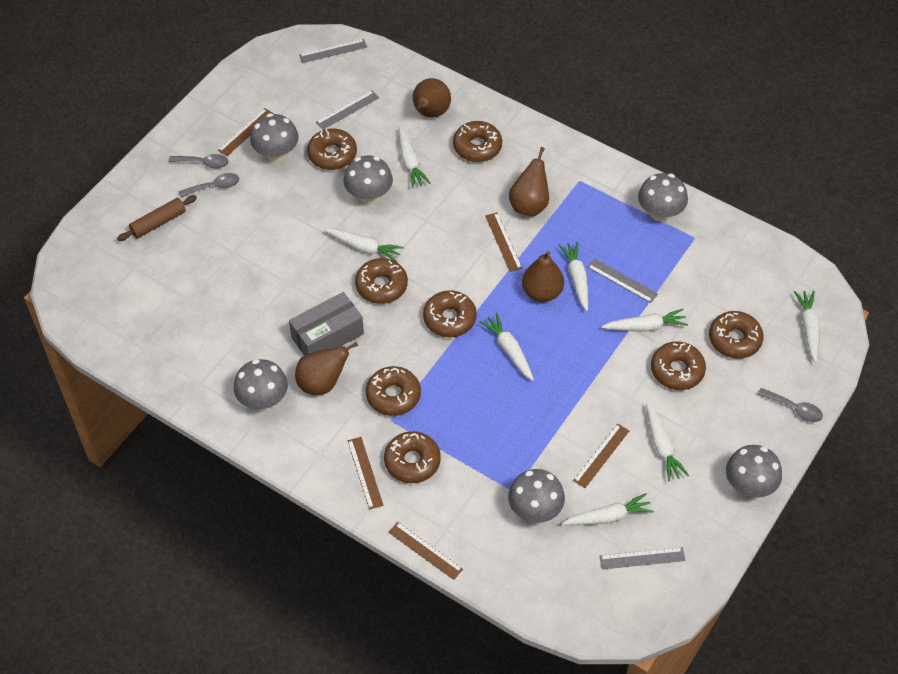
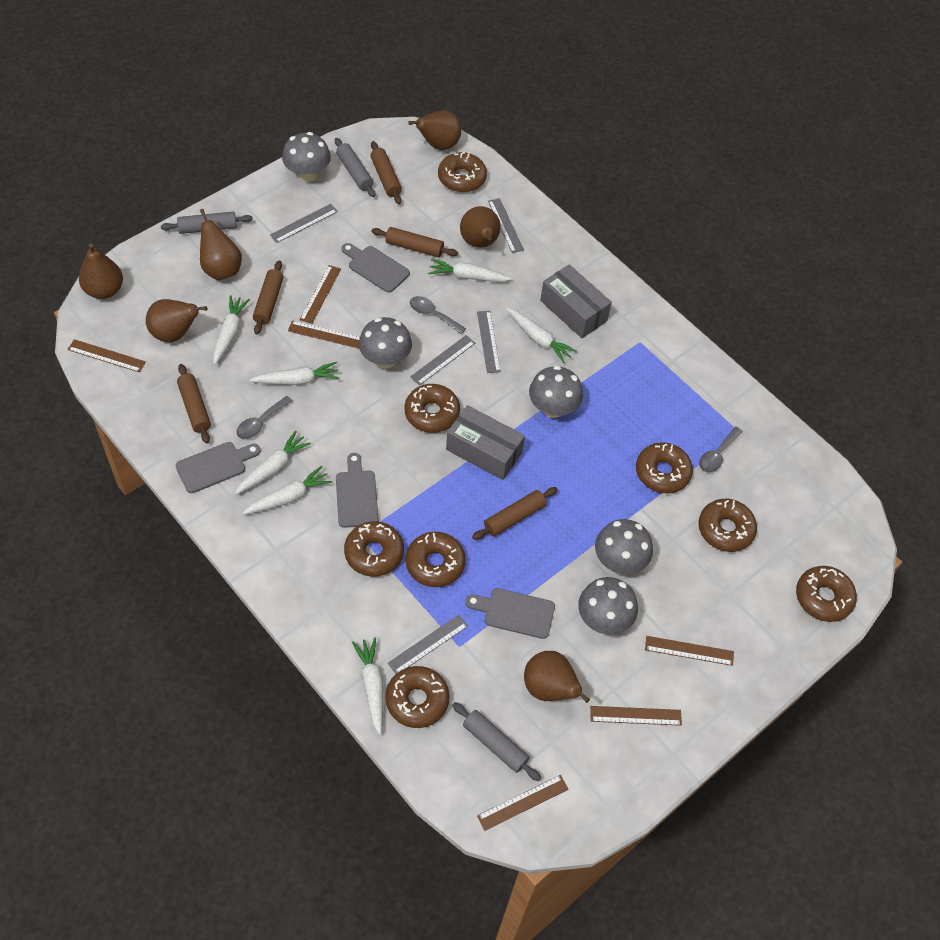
brown pear: 4 -> 6
brown rolling pin: 1 -> 5
brown ruler: 5 -> 6
grey box: 1 -> 2
grey cutting board: 0 -> 4
grey mushroom: 6 -> 5
grey rolling pin: 0 -> 3
grey ruler: 4 -> 5
white carrot: 8 -> 7

